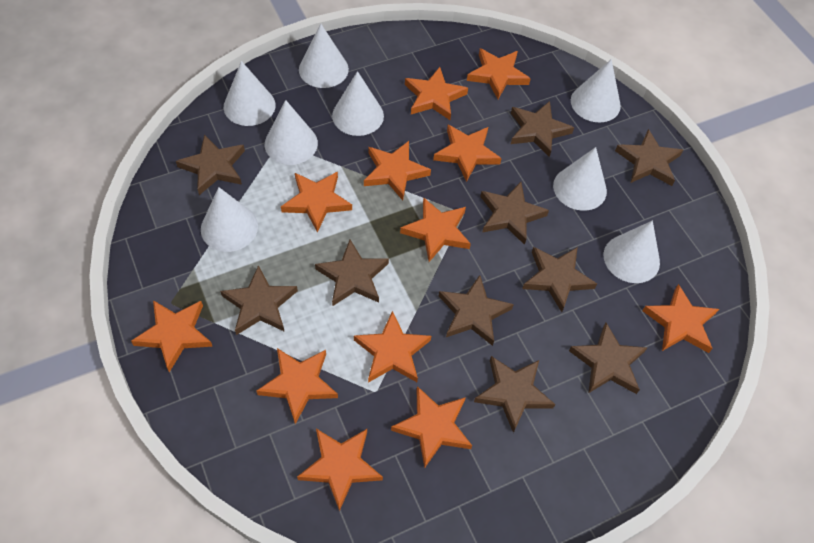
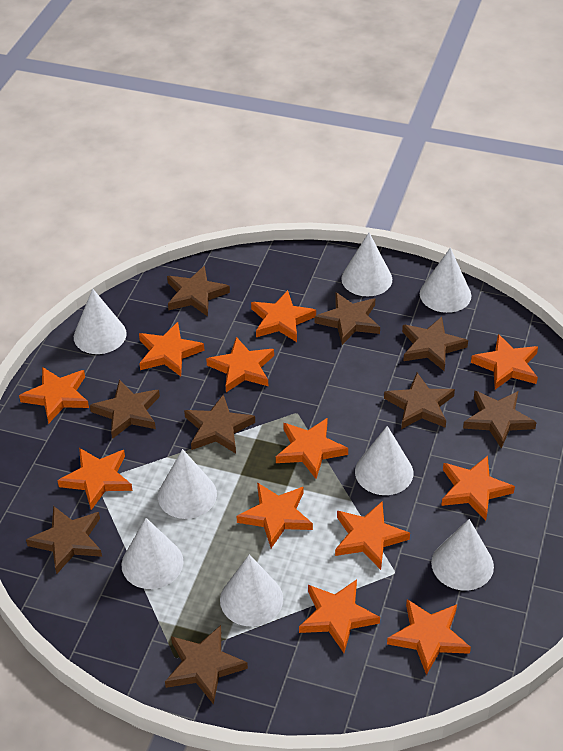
brown star: 10 -> 9

